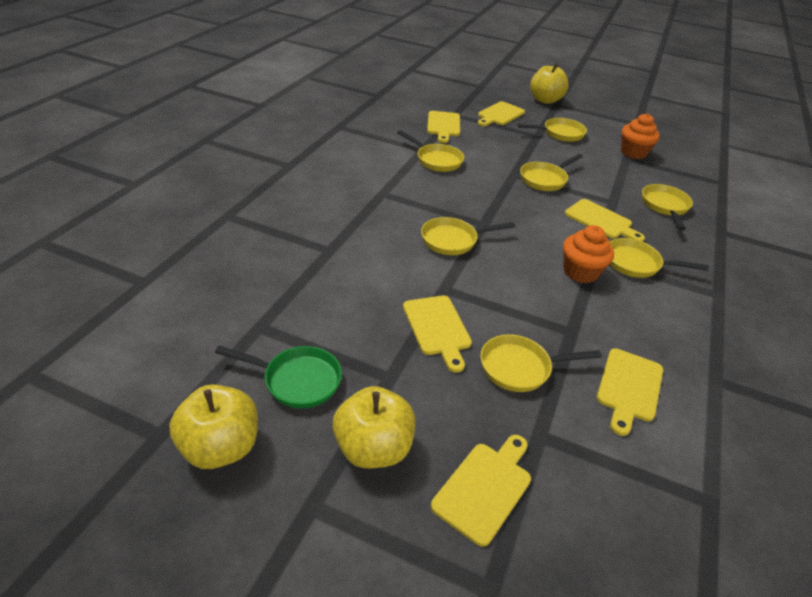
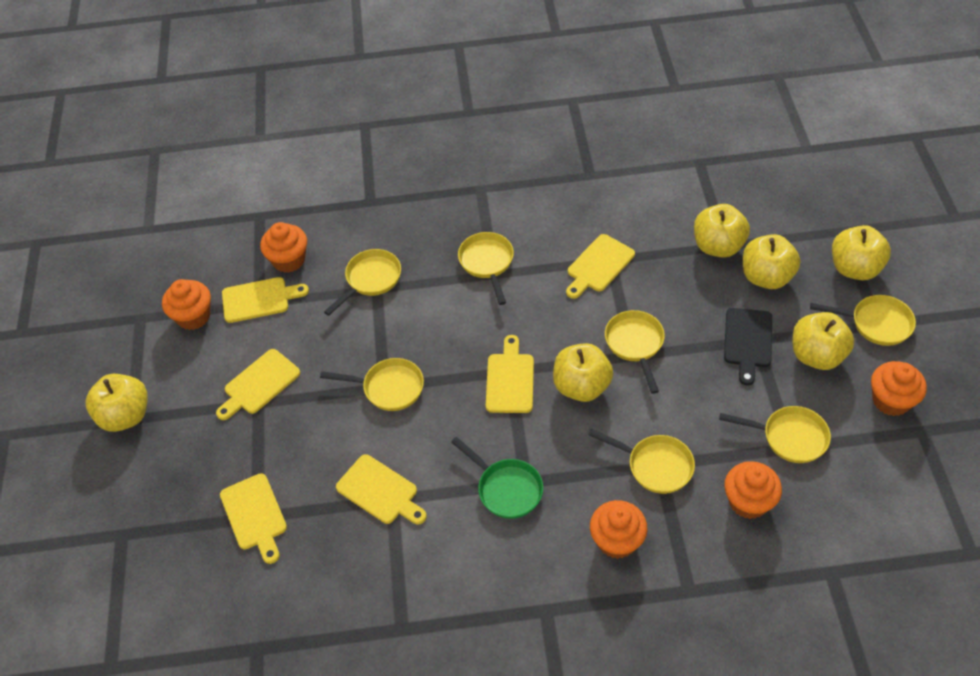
black cutting board: 0 -> 1
orange cupcake: 2 -> 5
yellow apple: 3 -> 6

